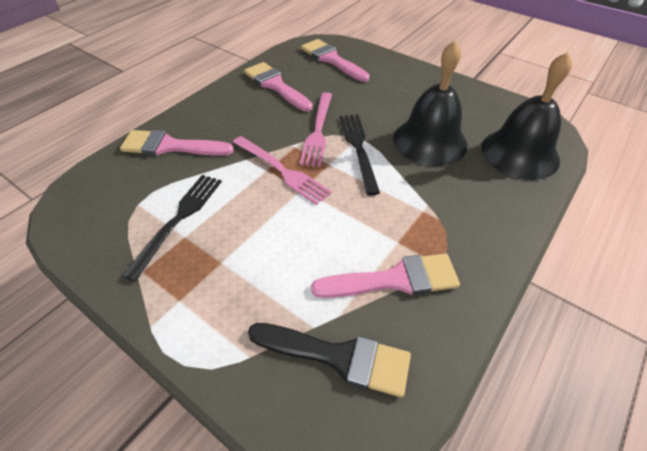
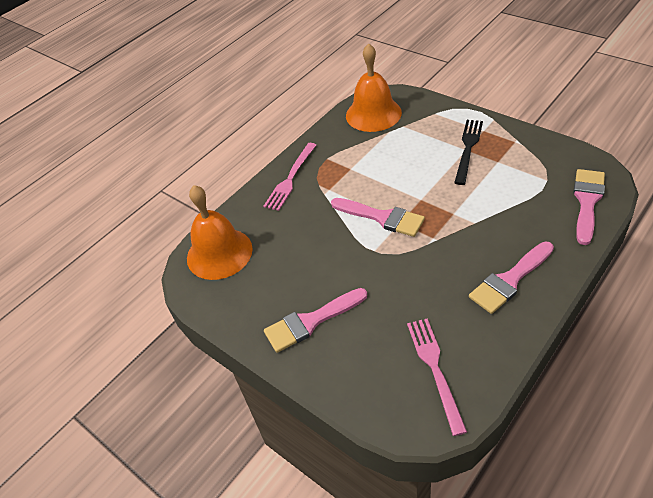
black bell: 2 -> 0
black brush: 1 -> 0
black fork: 2 -> 1
orange bell: 0 -> 2

